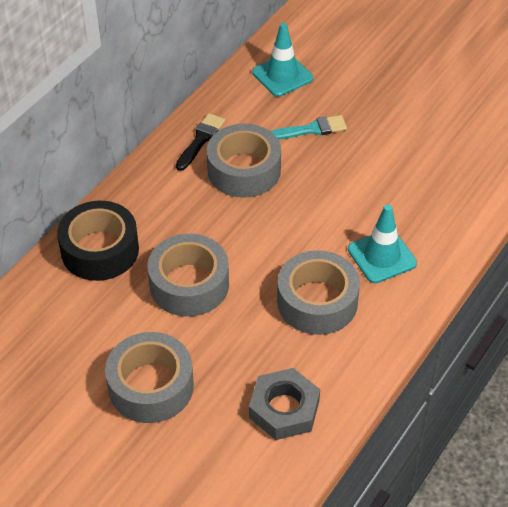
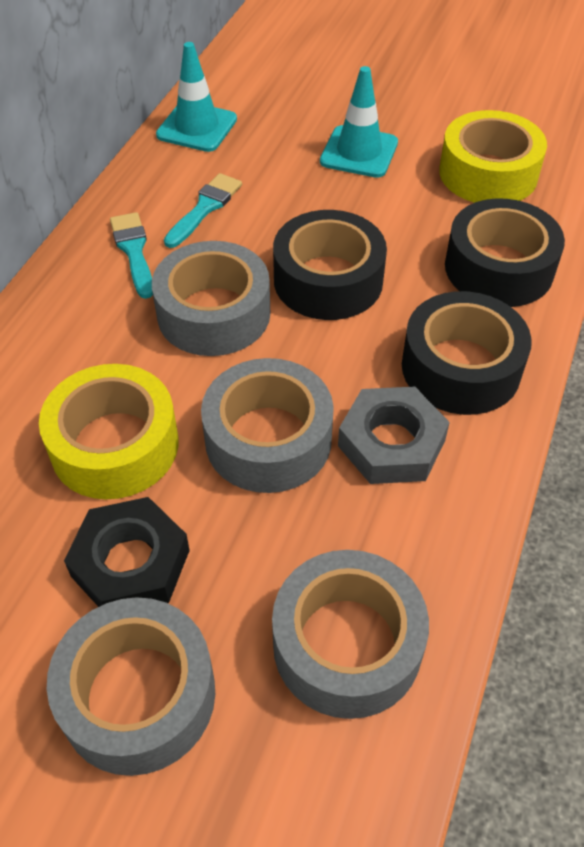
black brush: 1 -> 0
black nut: 0 -> 1
black tape: 1 -> 3
turquoise brush: 1 -> 2
yellow tape: 0 -> 2

